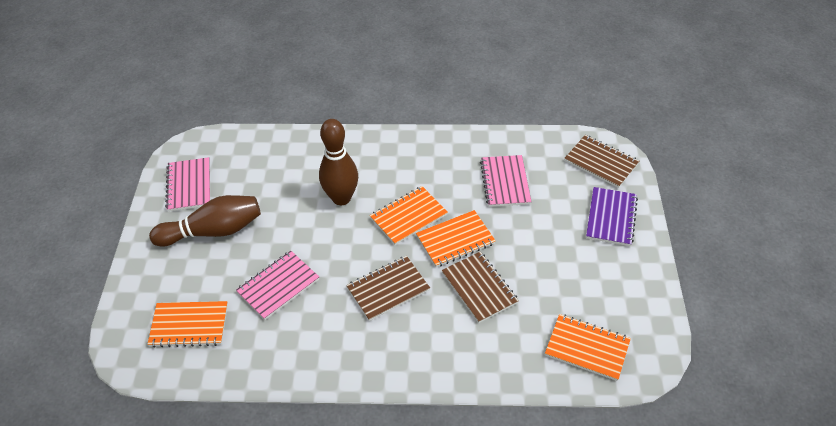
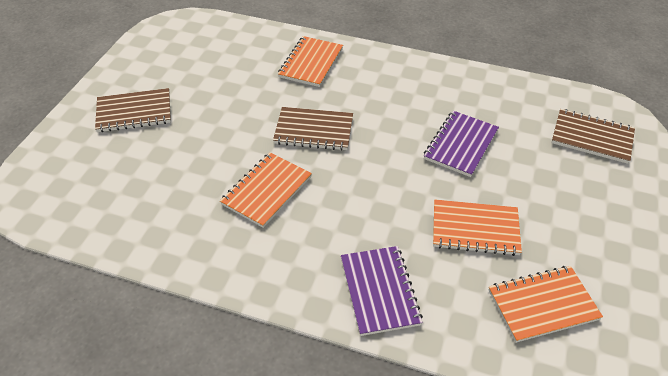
brown bowling pin: 2 -> 0
pink notebook: 3 -> 0
purple notebook: 1 -> 2

